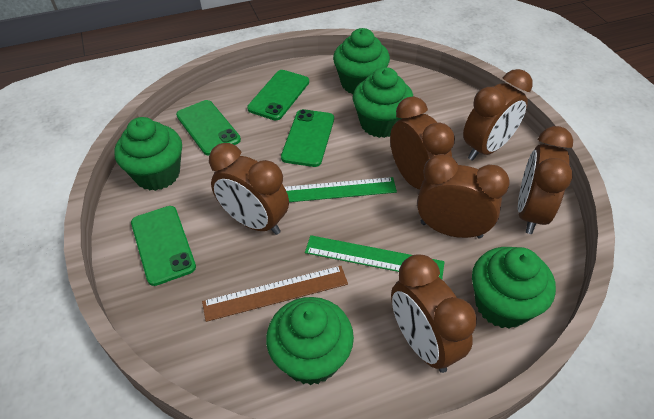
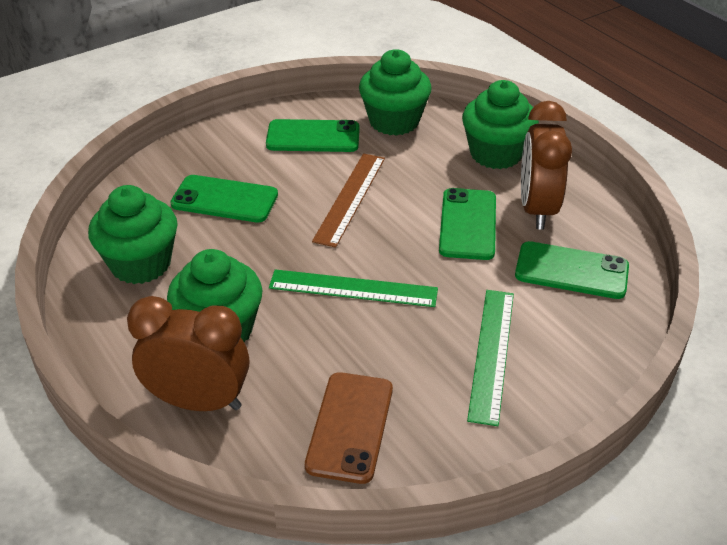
brown clock: 6 -> 2
brown phone: 0 -> 1
green cupcake: 5 -> 4

